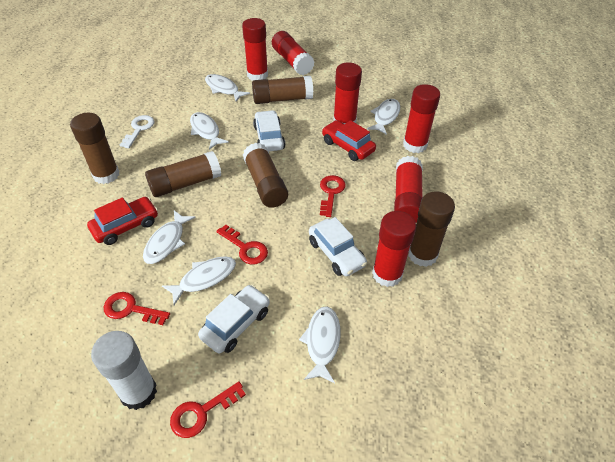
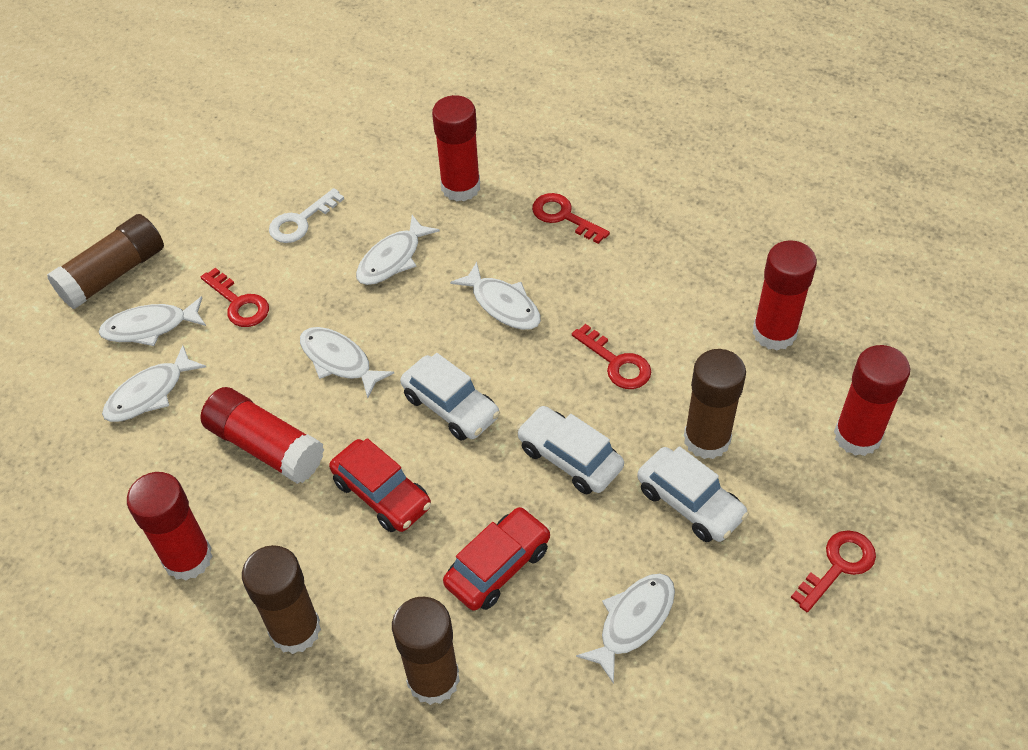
brown glue stick: 5 -> 4
red glue stick: 6 -> 5
white glue stick: 1 -> 0

